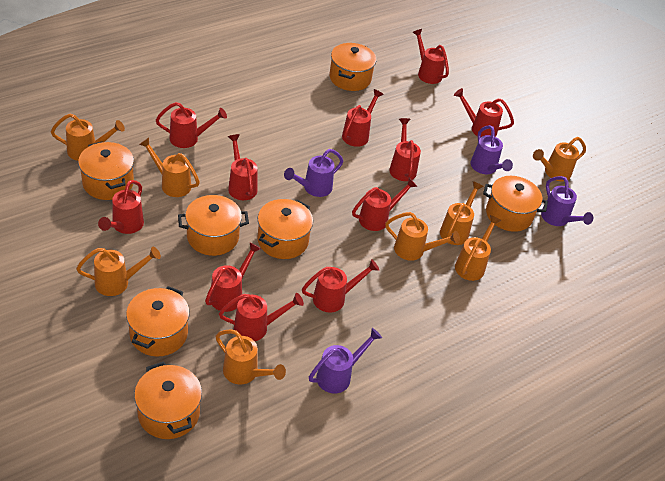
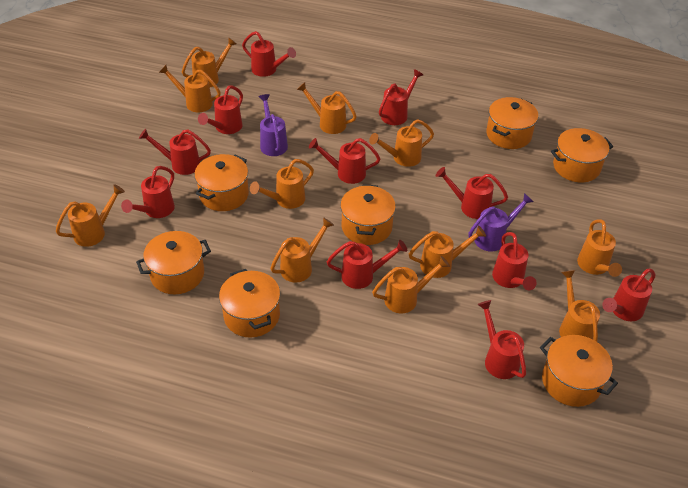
orange watering can: 8 -> 11
purple watering can: 4 -> 2

